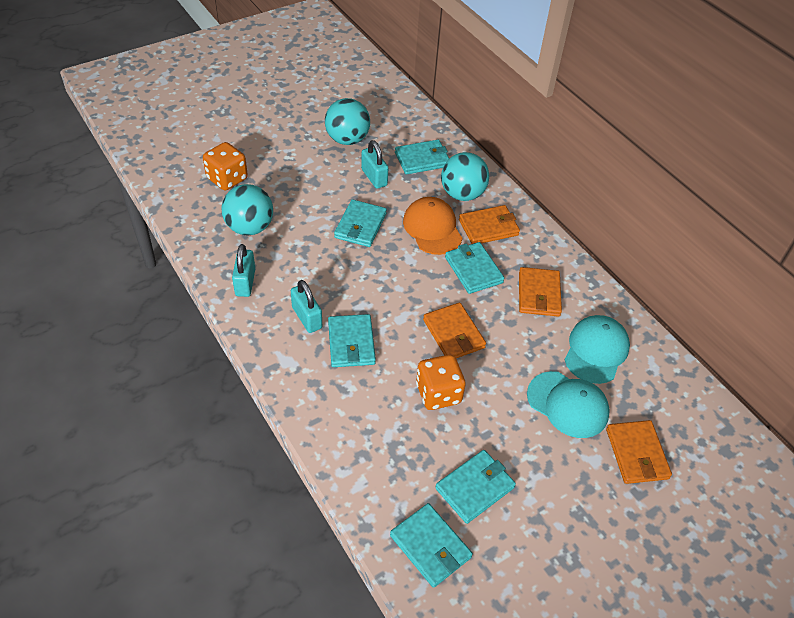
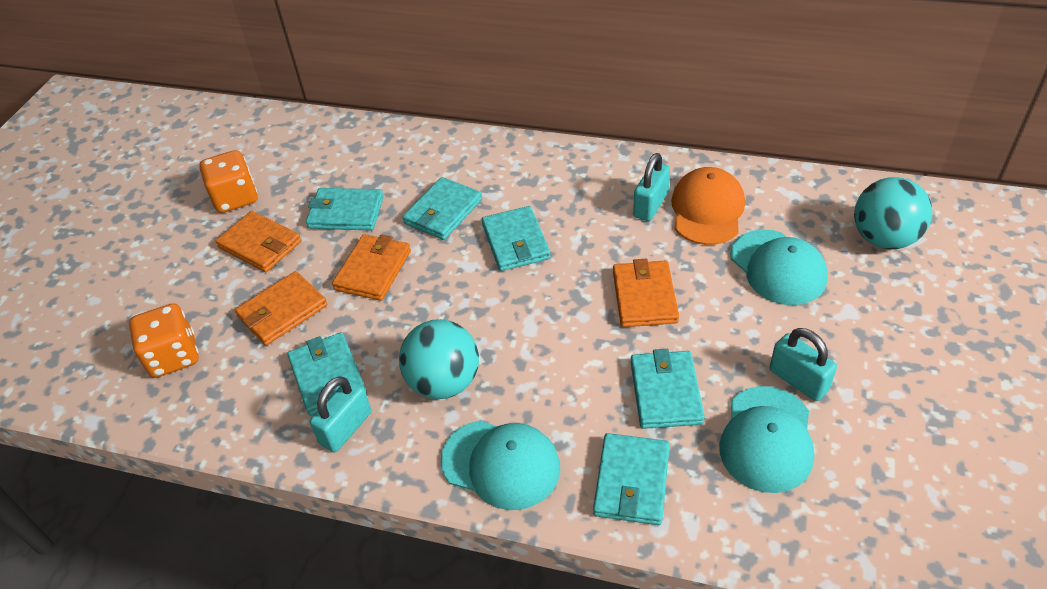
turquoise ball: 3 -> 2
turquoise cap: 2 -> 3

